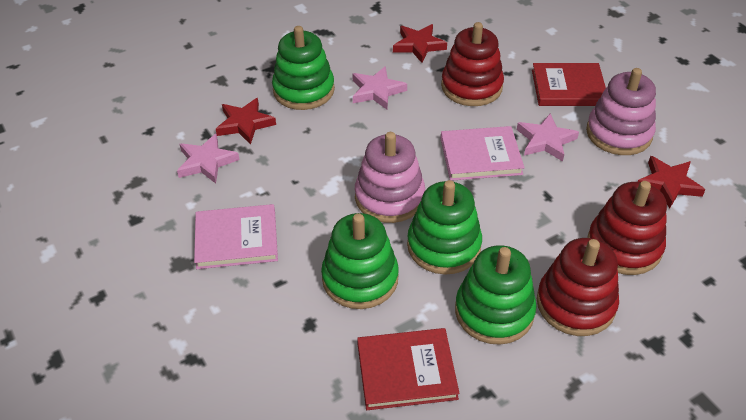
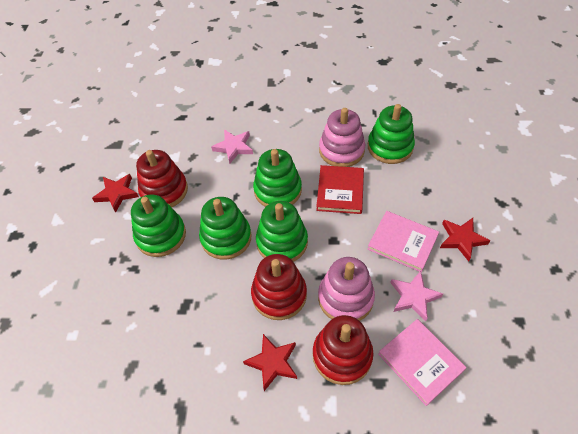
green stacking toy: 4 -> 5
pink star: 3 -> 2
red book: 2 -> 1

